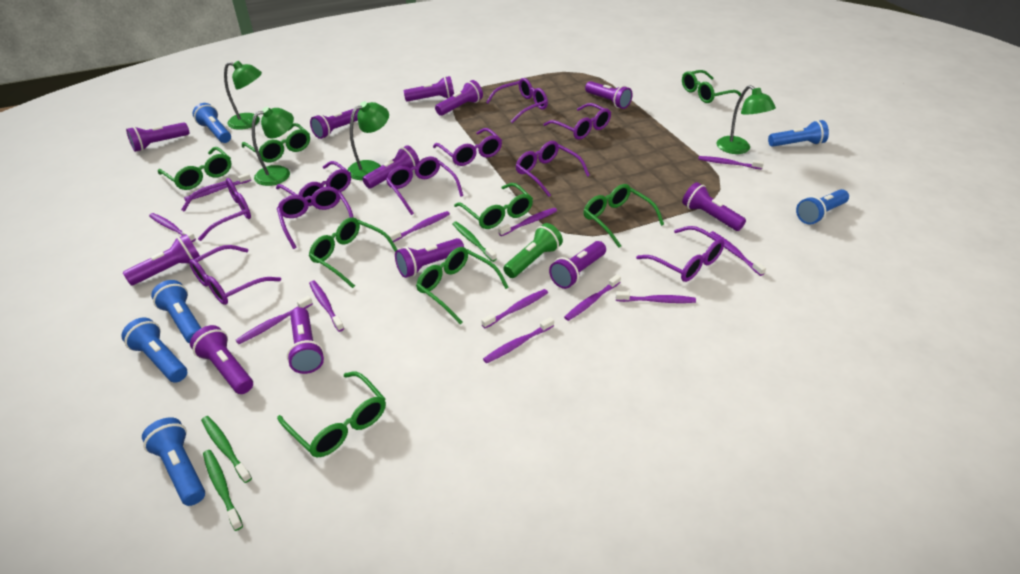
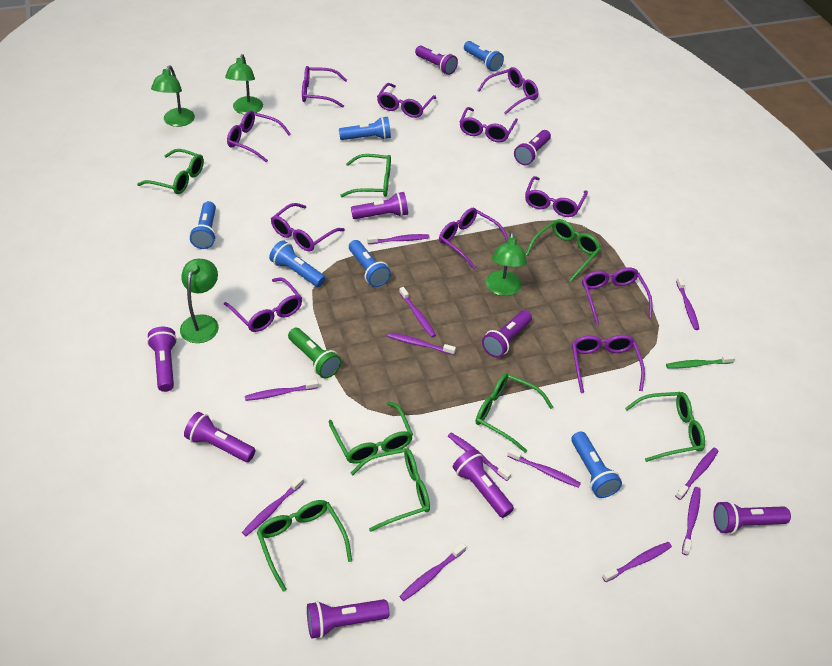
green toothbrush: 3 -> 1
purple flashlight: 12 -> 9
purple glasses: 10 -> 11

